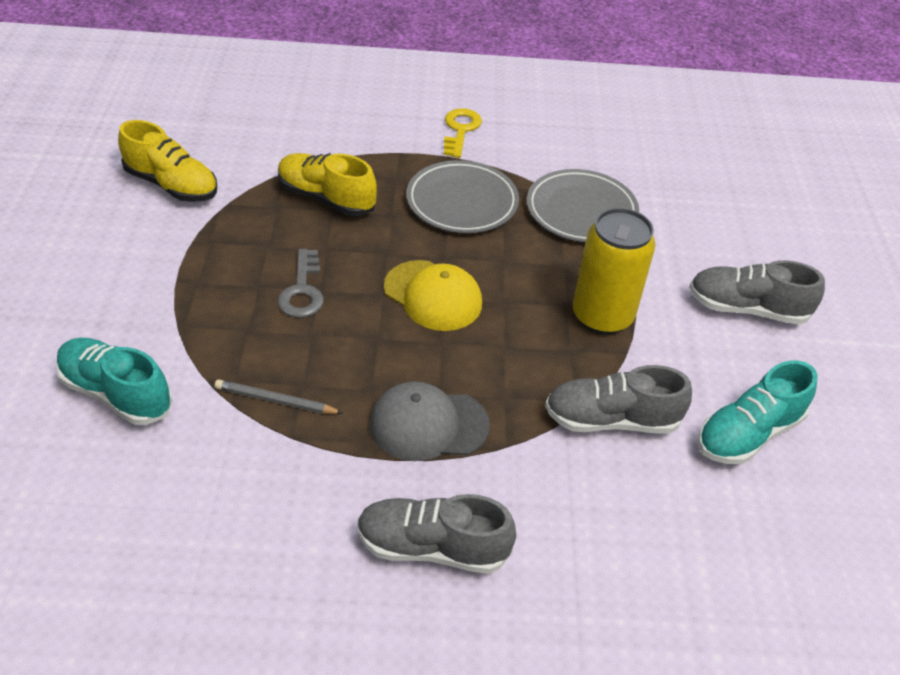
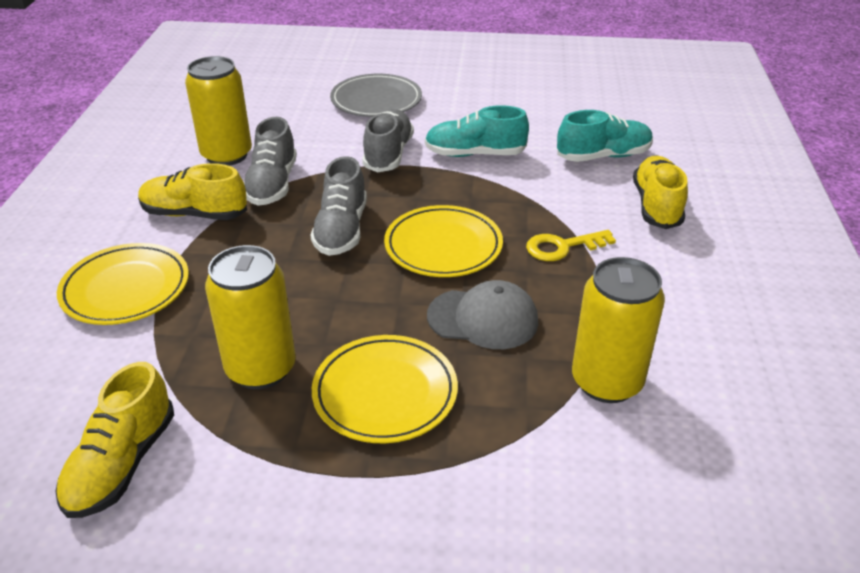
grey key: 1 -> 0
grey pencil: 1 -> 0
grey plate: 2 -> 1
yellow can: 1 -> 3
yellow cap: 1 -> 0
yellow plate: 0 -> 3
yellow shoe: 2 -> 3

